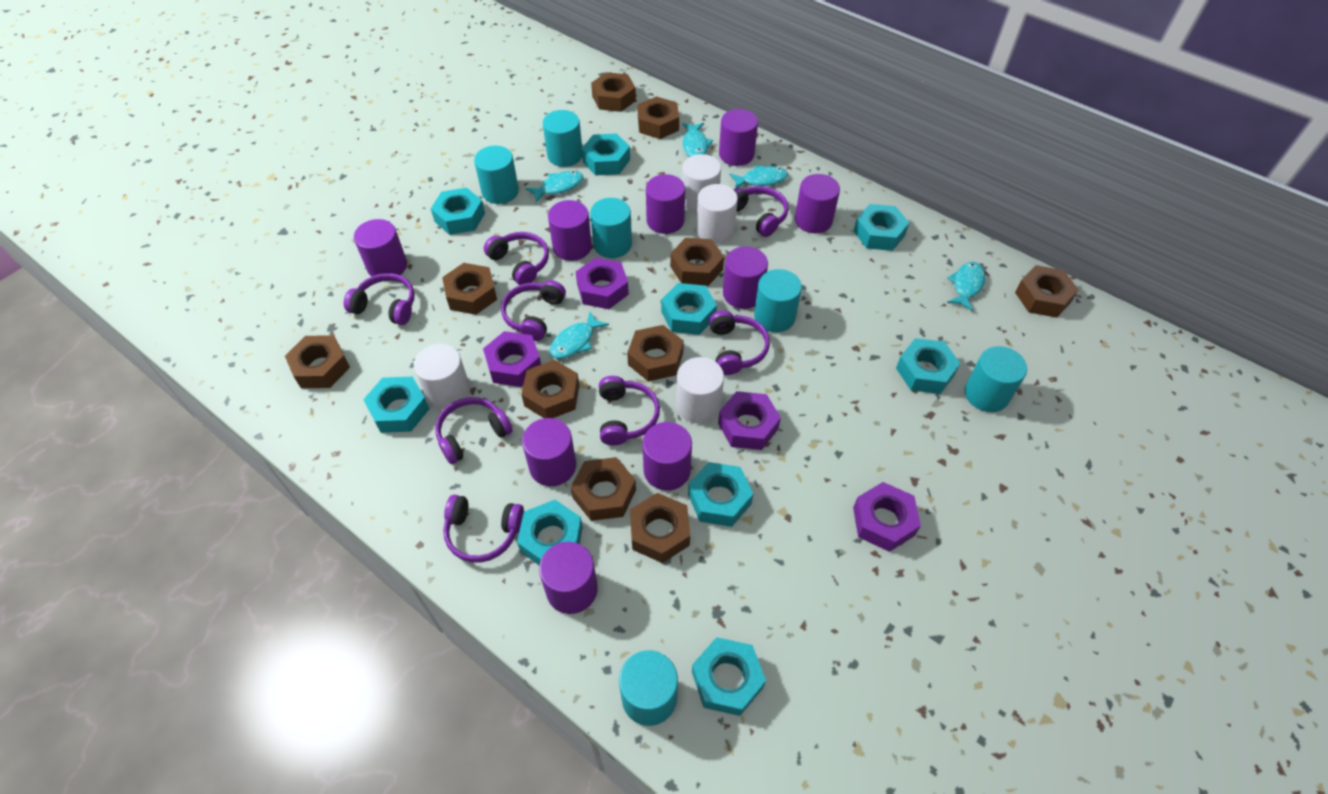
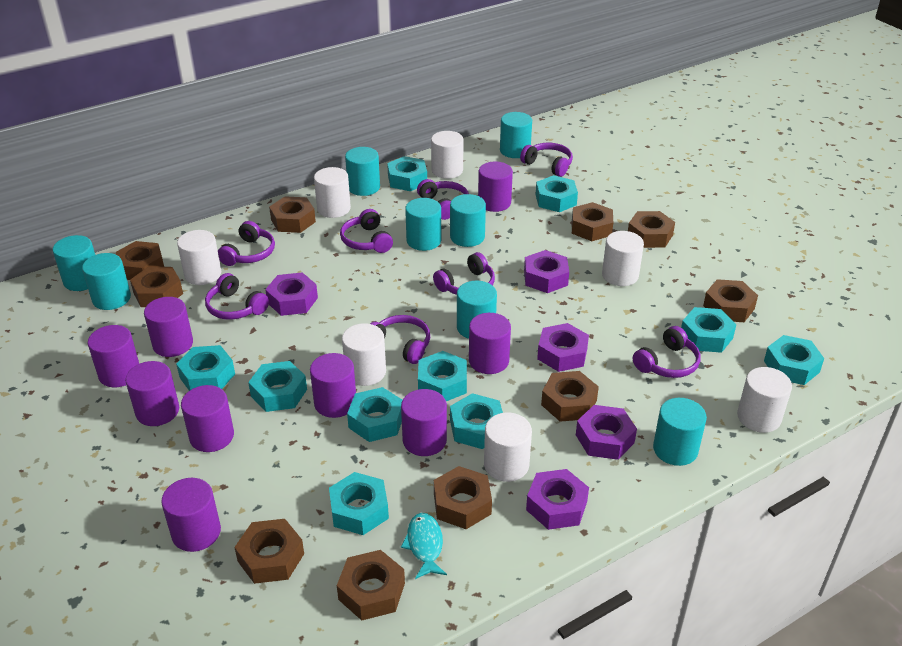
purple nut: 4 -> 5
turquoise cylinder: 6 -> 8
turquoise fish: 5 -> 1
turquoise nut: 9 -> 10
white cylinder: 4 -> 7

